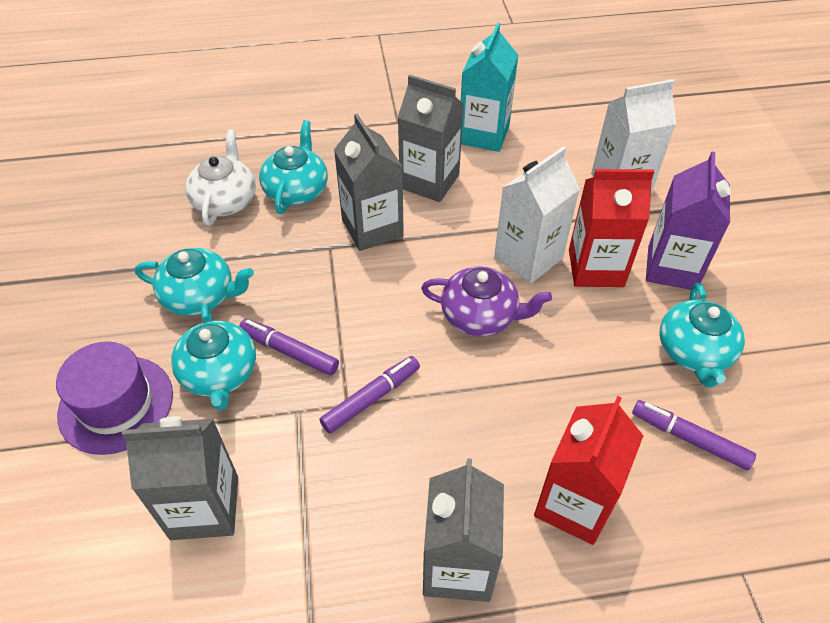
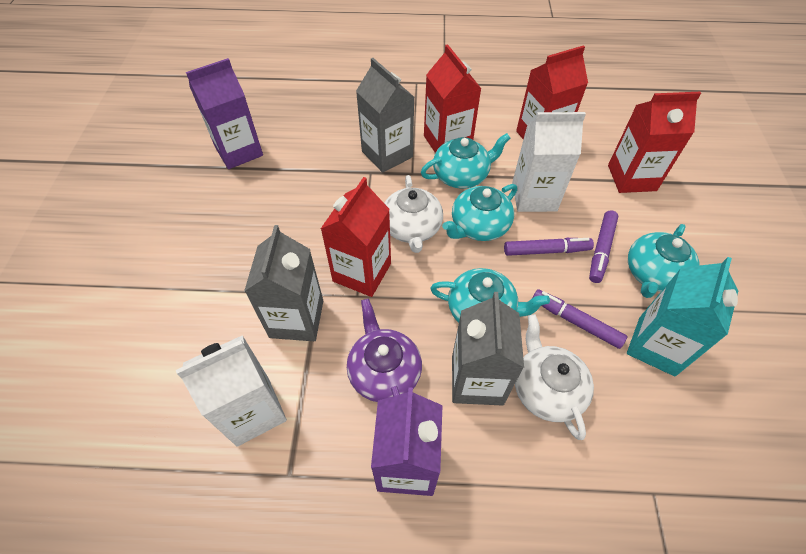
grey carton: 4 -> 3
purple carton: 1 -> 2
purple hat: 1 -> 0
red carton: 2 -> 4
white teapot: 1 -> 2

